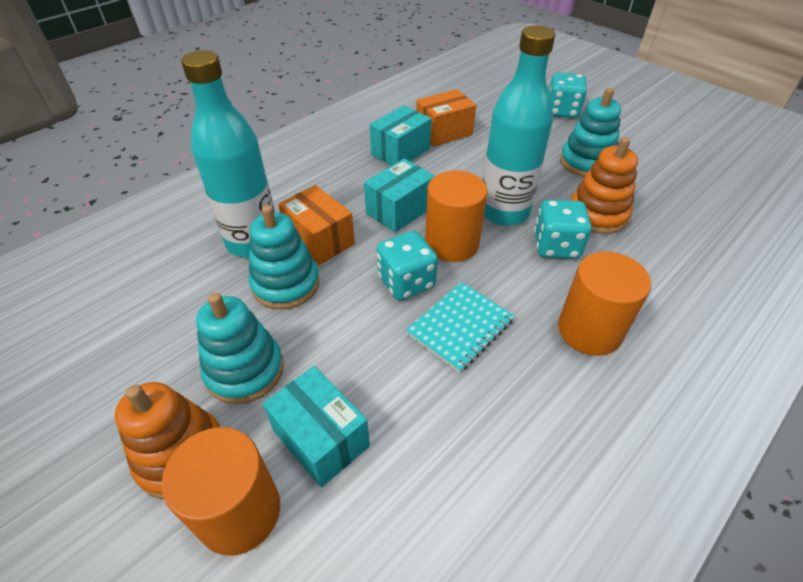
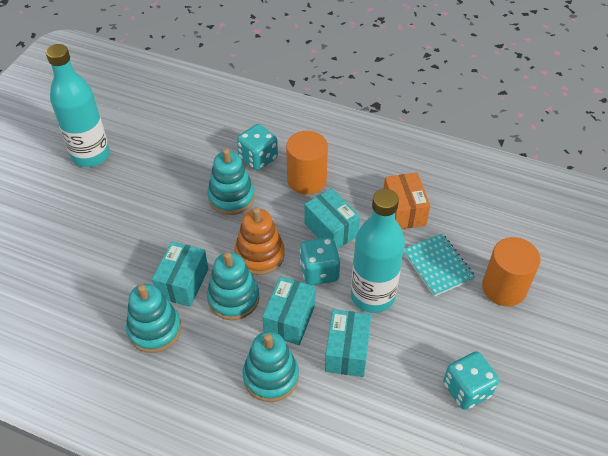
orange box: 2 -> 1
orange cylinder: 3 -> 2
orange stacking toy: 2 -> 1
turquoise box: 3 -> 4
turquoise stacking toy: 3 -> 4

